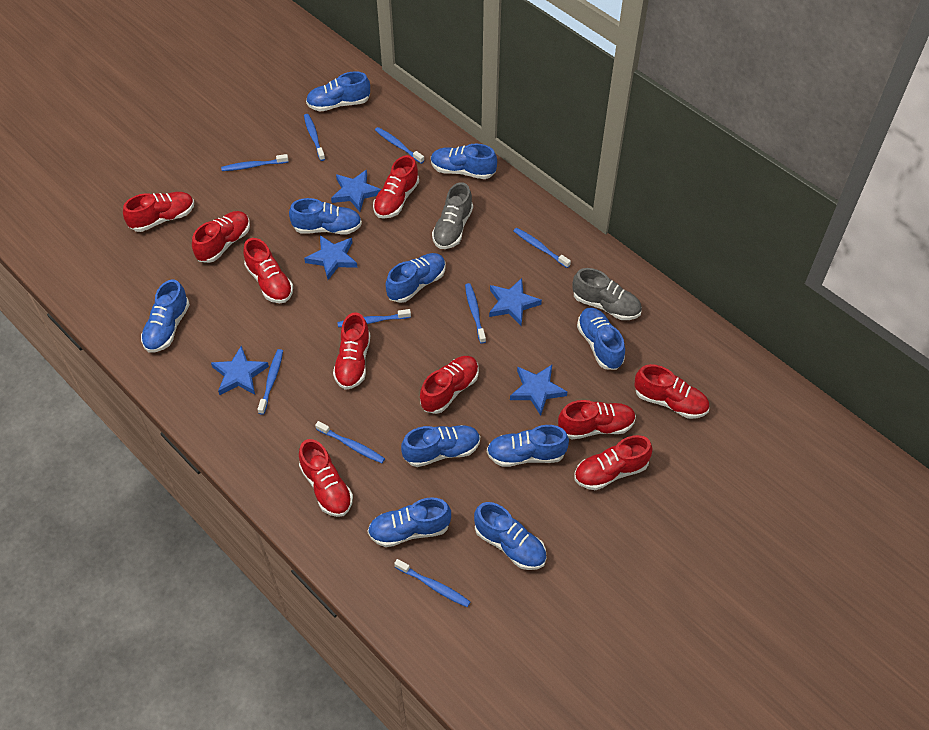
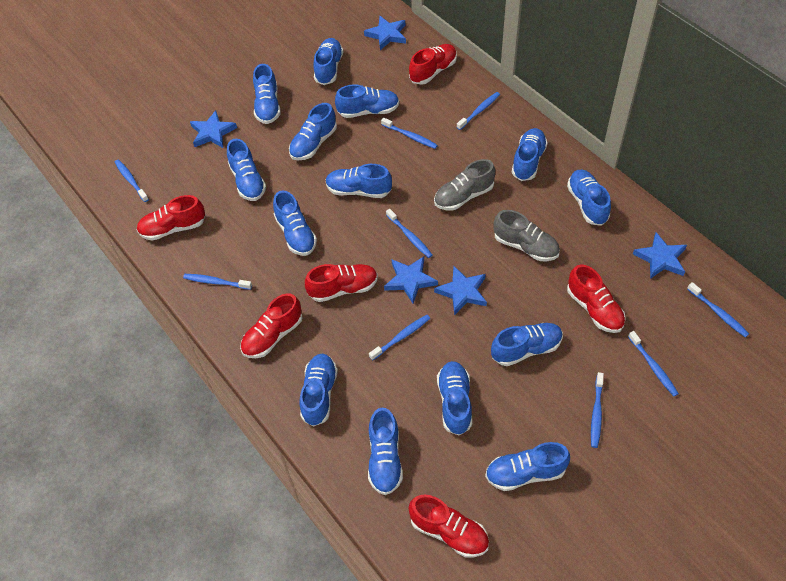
blue shoe: 10 -> 14
red shoe: 10 -> 6

